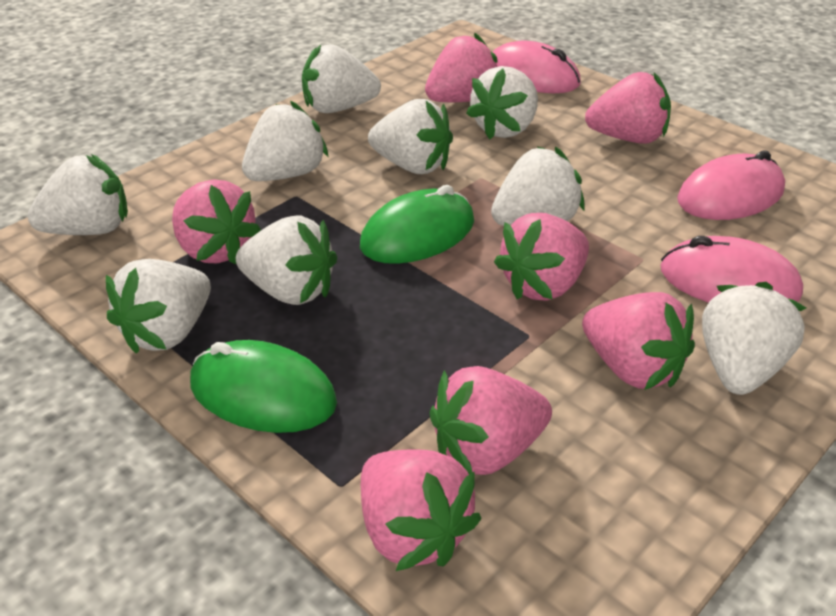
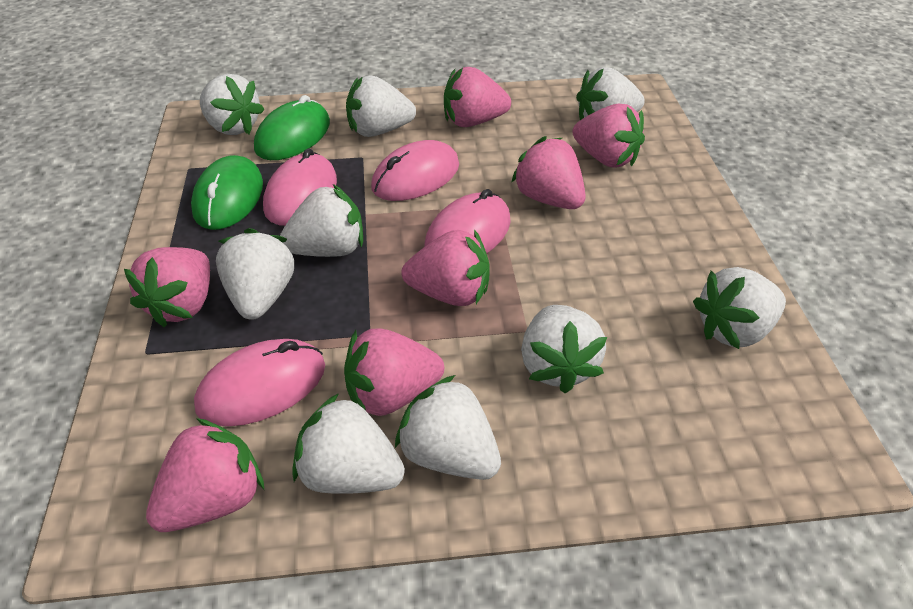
pink mouse: 3 -> 4

